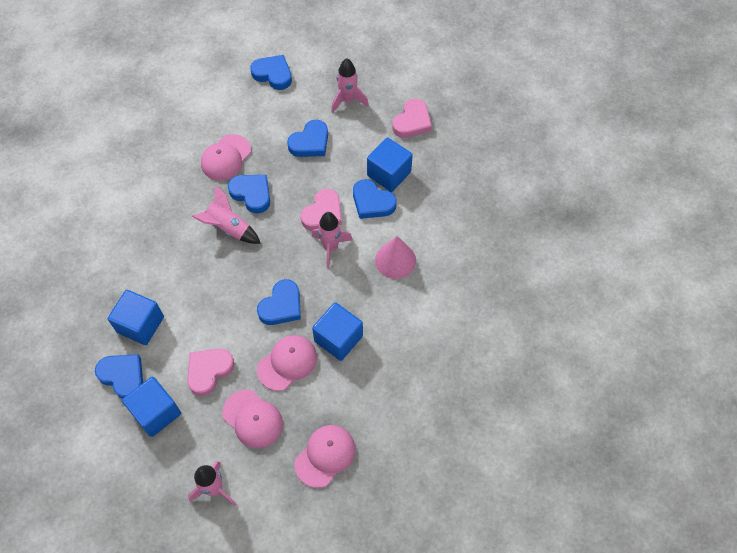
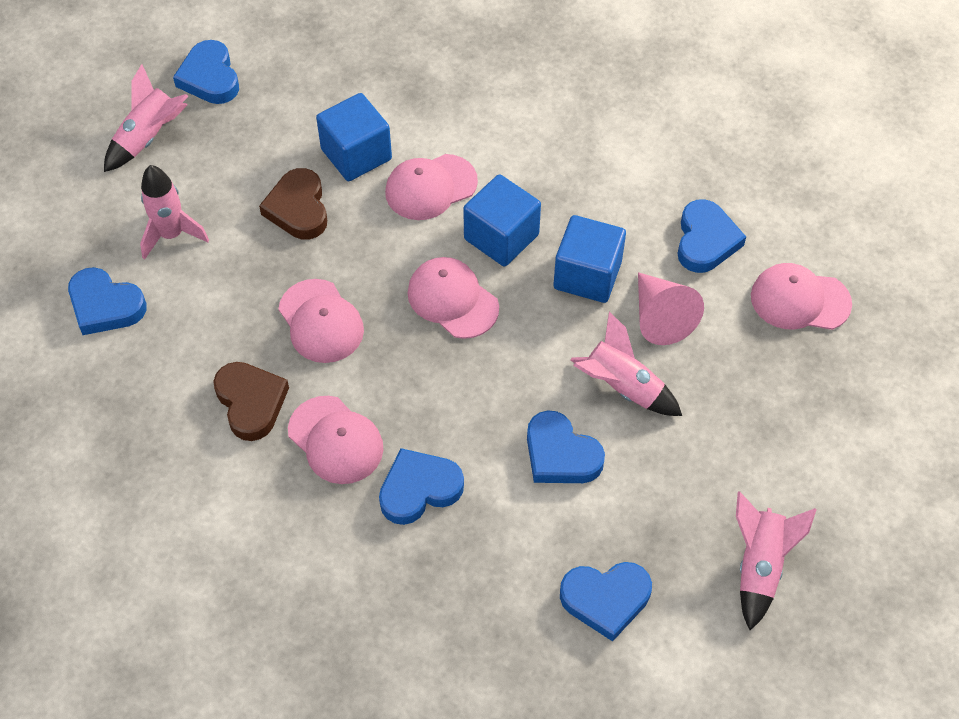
blue cube: 4 -> 3
brown heart: 0 -> 2
pink cap: 4 -> 5
pink heart: 3 -> 0

